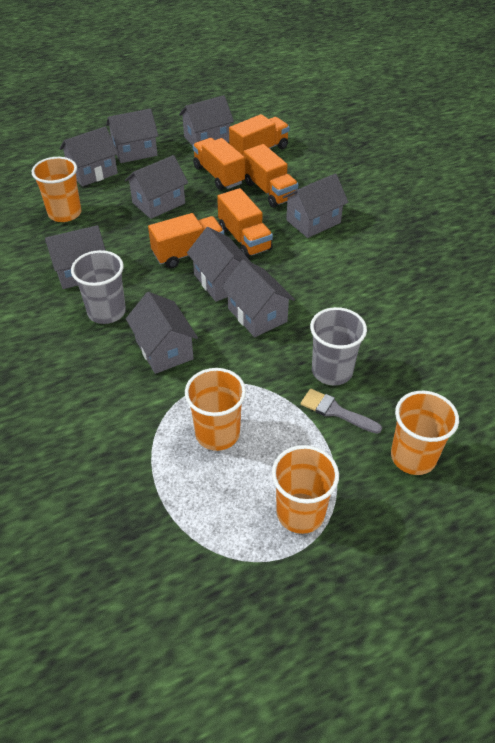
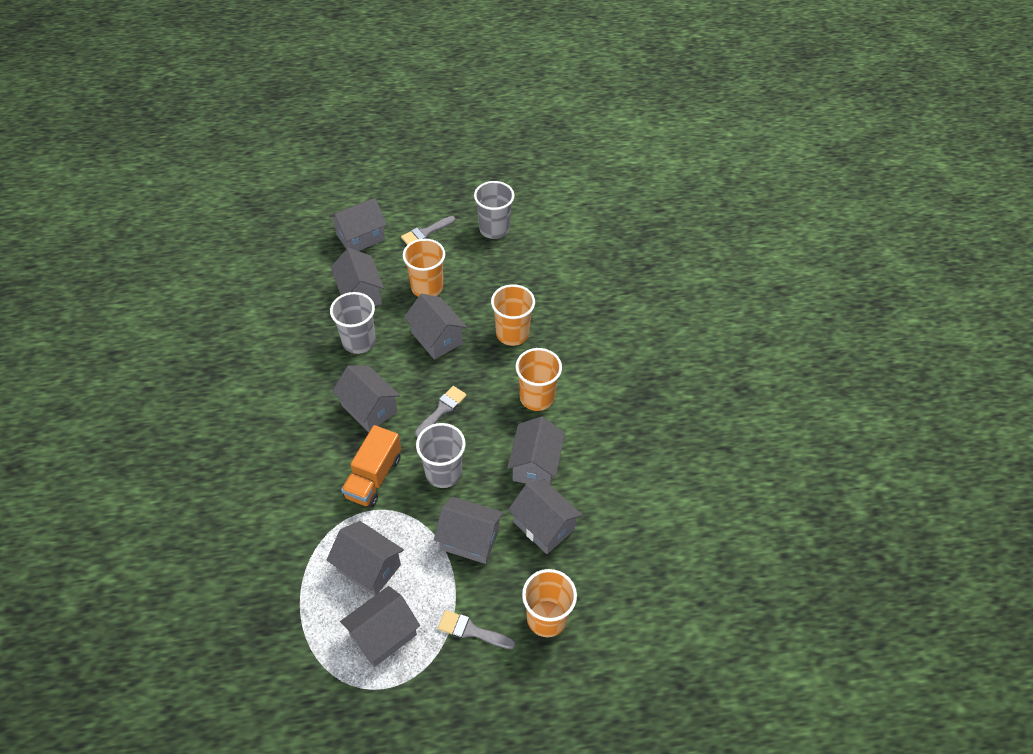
grey brush: 1 -> 3
grey cup: 2 -> 3
orange truck: 5 -> 1

